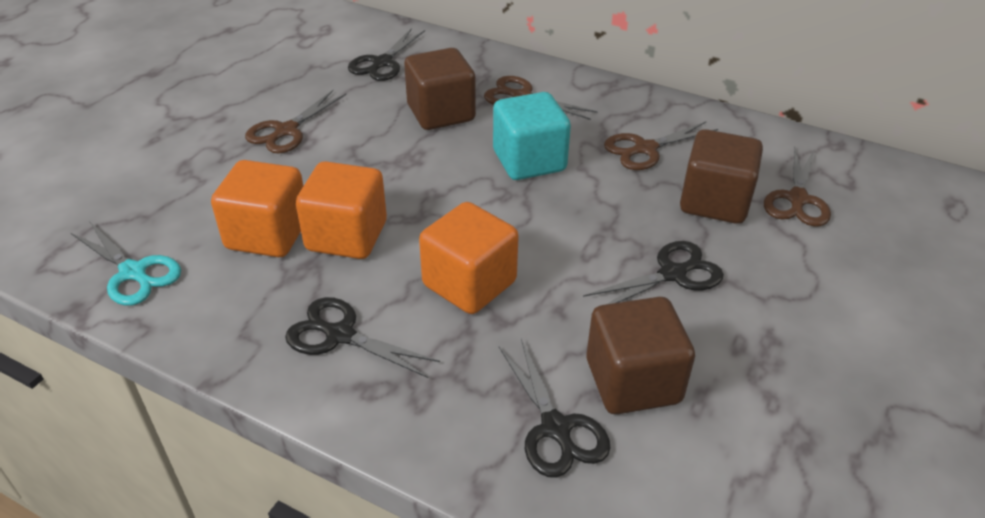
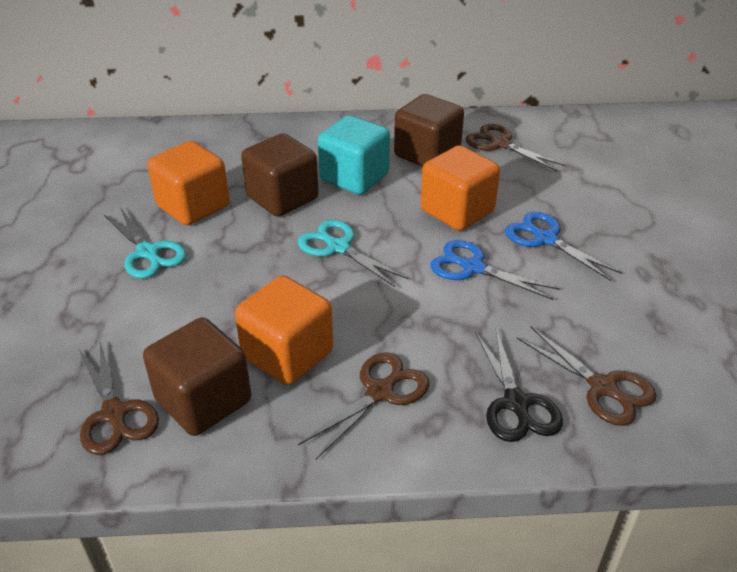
black scissors: 4 -> 1
blue scissors: 0 -> 2
turquoise scissors: 1 -> 2

